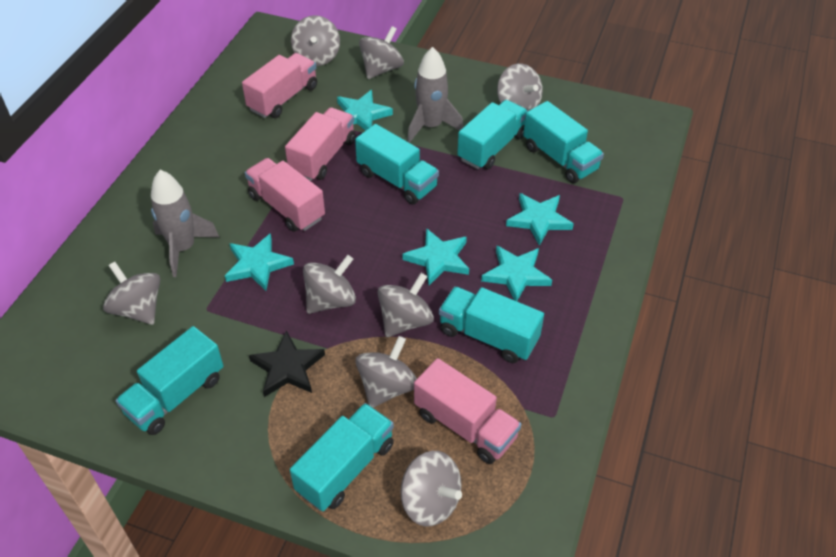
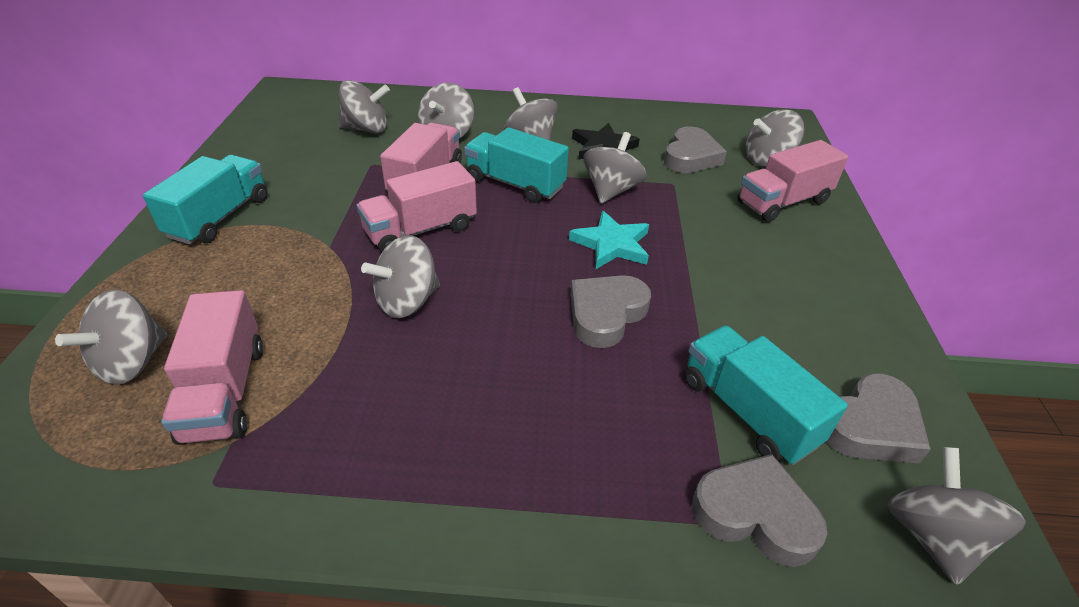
grey heart: 0 -> 4
grey rocket: 2 -> 0
turquoise star: 5 -> 1
turquoise truck: 6 -> 3

